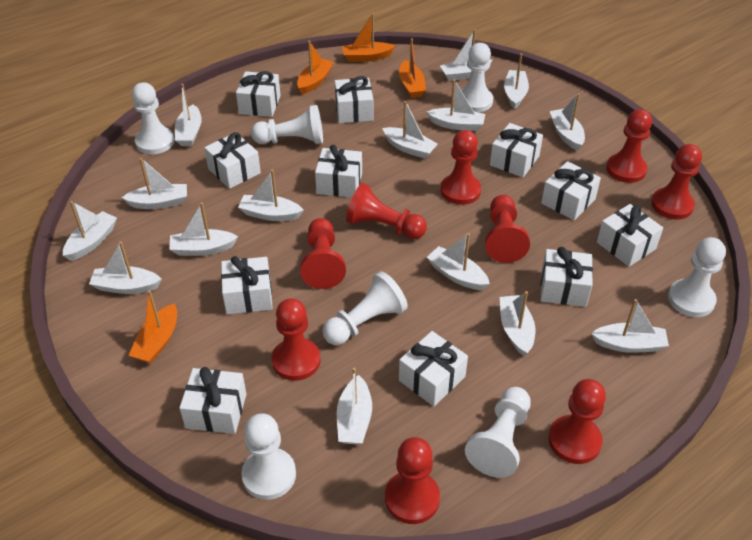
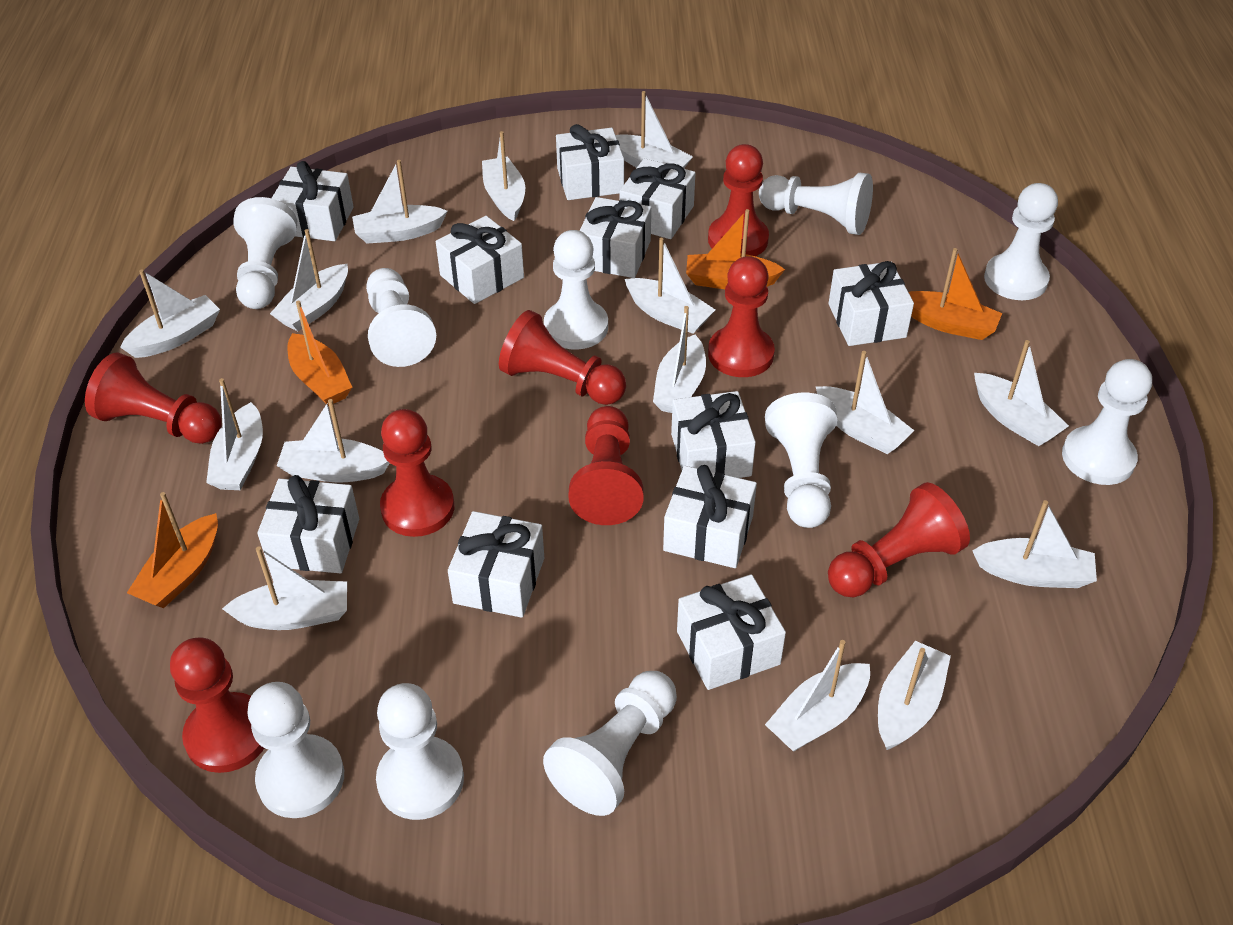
red pawn: 9 -> 8
white pawn: 7 -> 10

